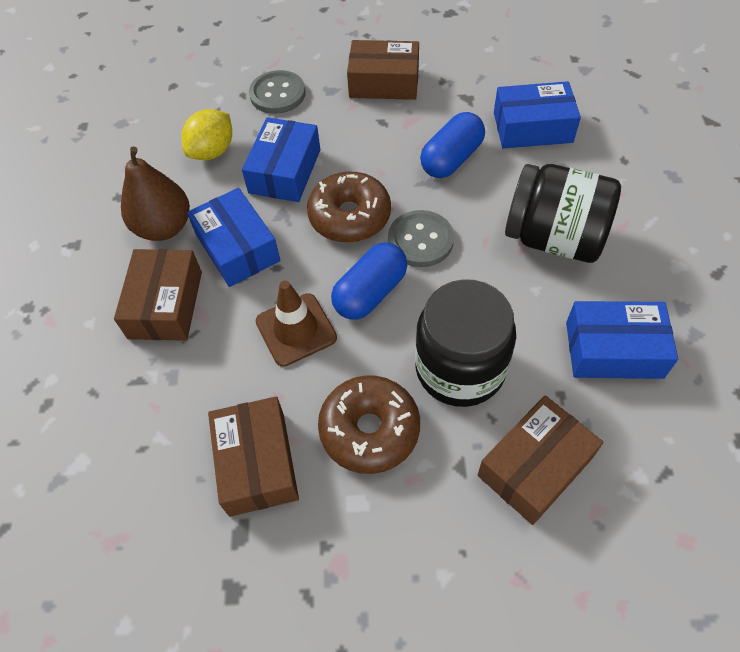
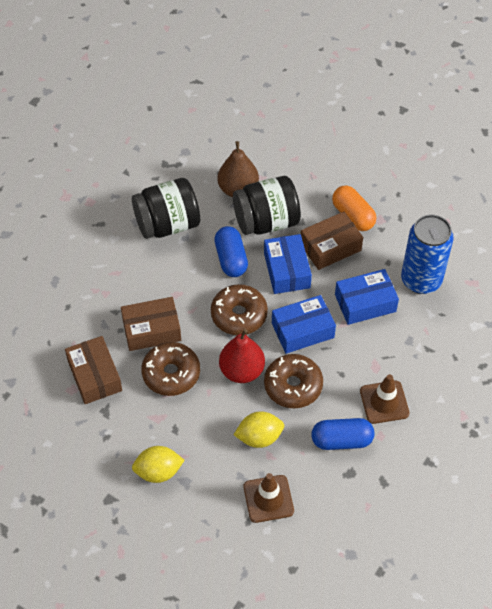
blue box: 4 -> 3
blue can: 0 -> 1
brown box: 4 -> 3
brown donut: 2 -> 3
brown traffic cone: 1 -> 2
grey button: 2 -> 0
orange capsule: 0 -> 1
red pear: 0 -> 1
yellow lemon: 1 -> 2

